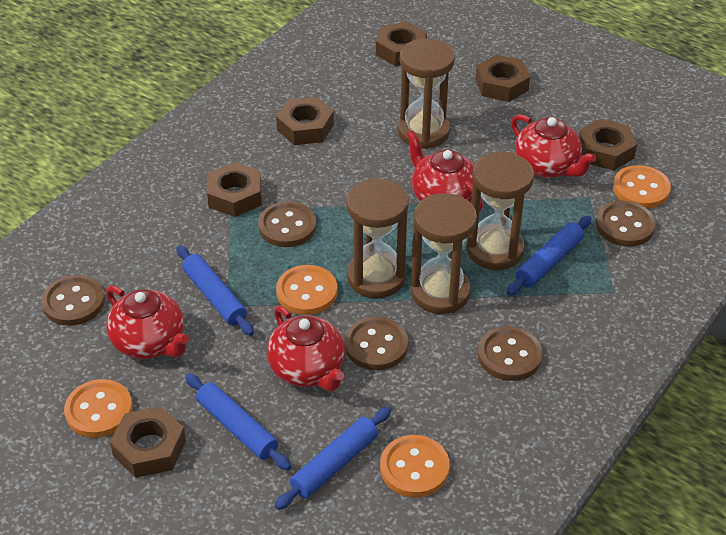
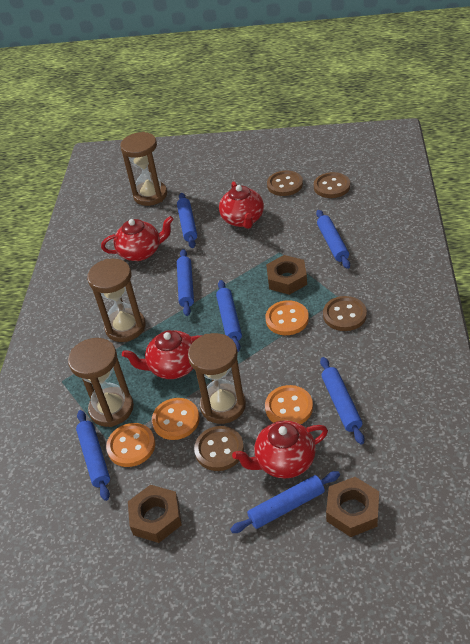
blue rolling pin: 4 -> 7
brown button: 5 -> 4
brown nut: 6 -> 3

